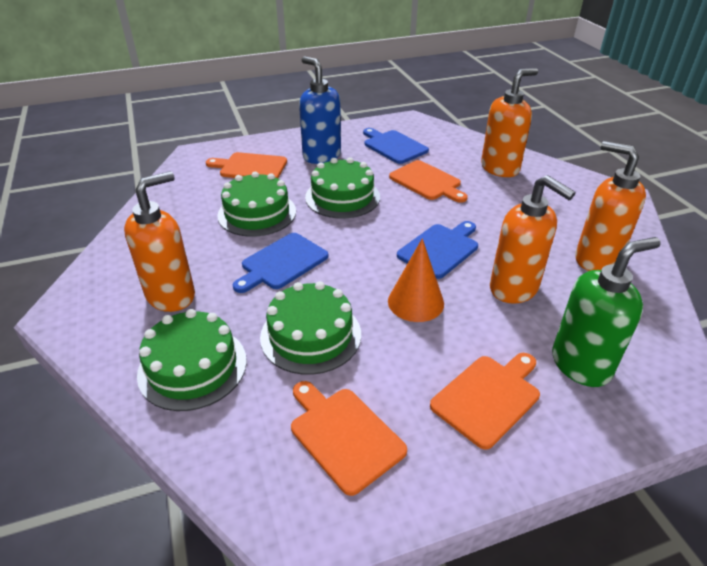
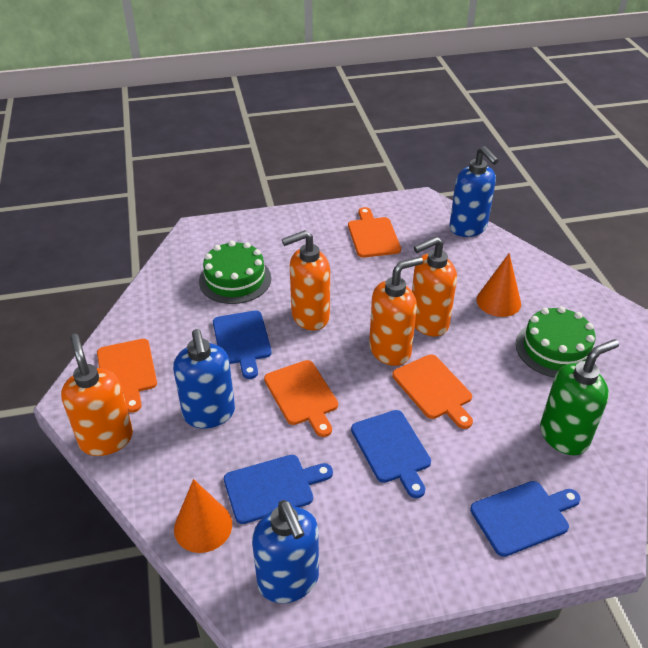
blue cutting board: 3 -> 4
blue soap dispenser: 1 -> 3
green cake: 4 -> 2
orange cone: 1 -> 2

